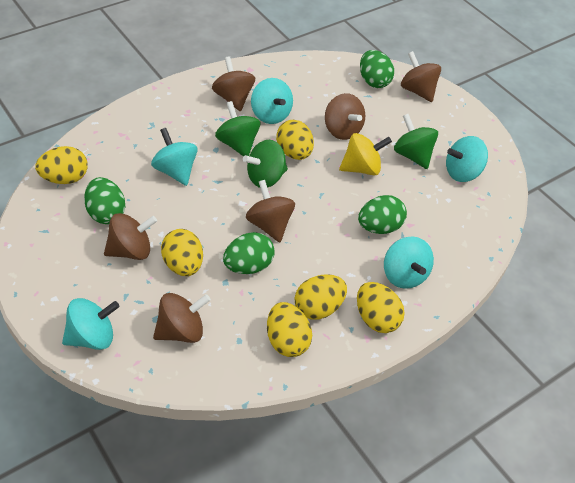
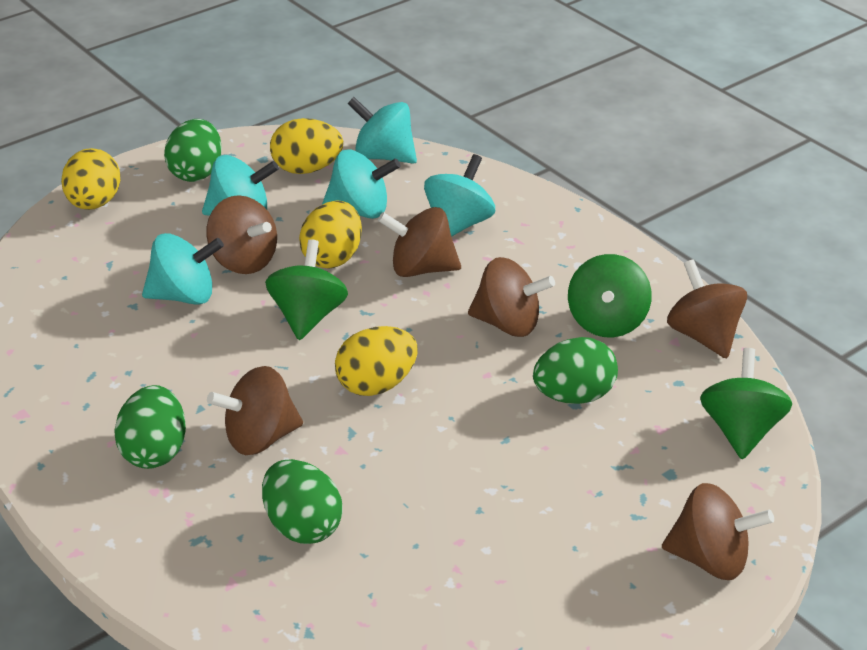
yellow egg: 6 -> 4
yellow spinning top: 1 -> 0

